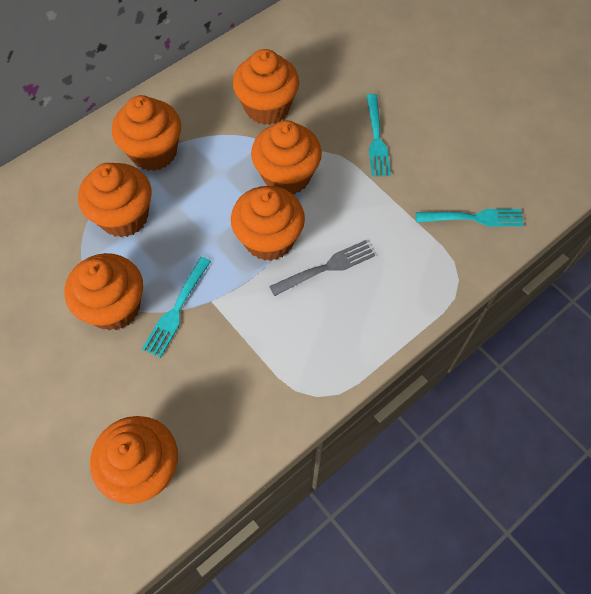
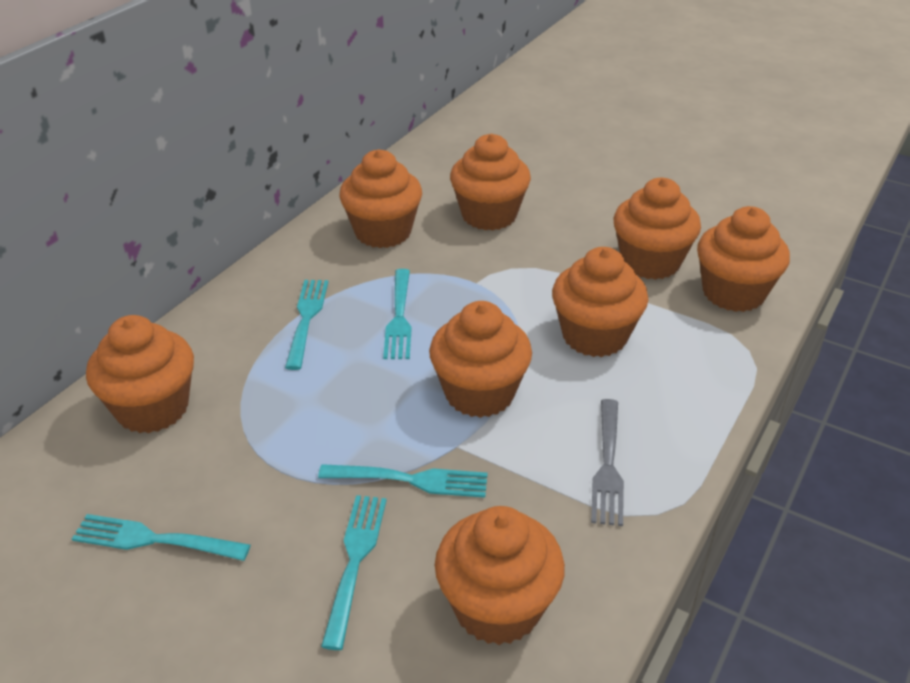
orange cupcake: 7 -> 8
turquoise fork: 3 -> 5

